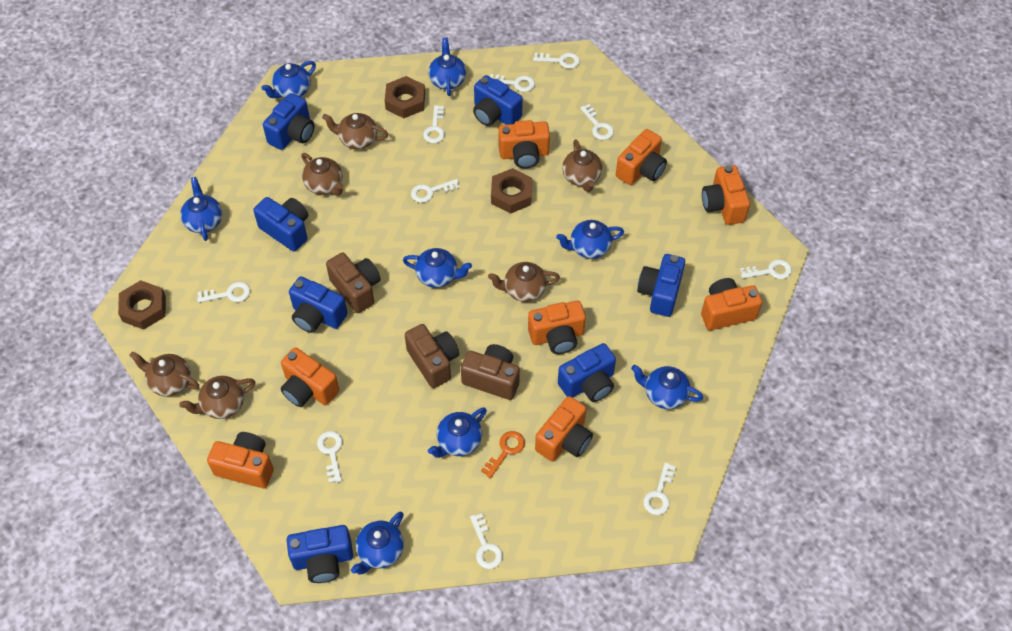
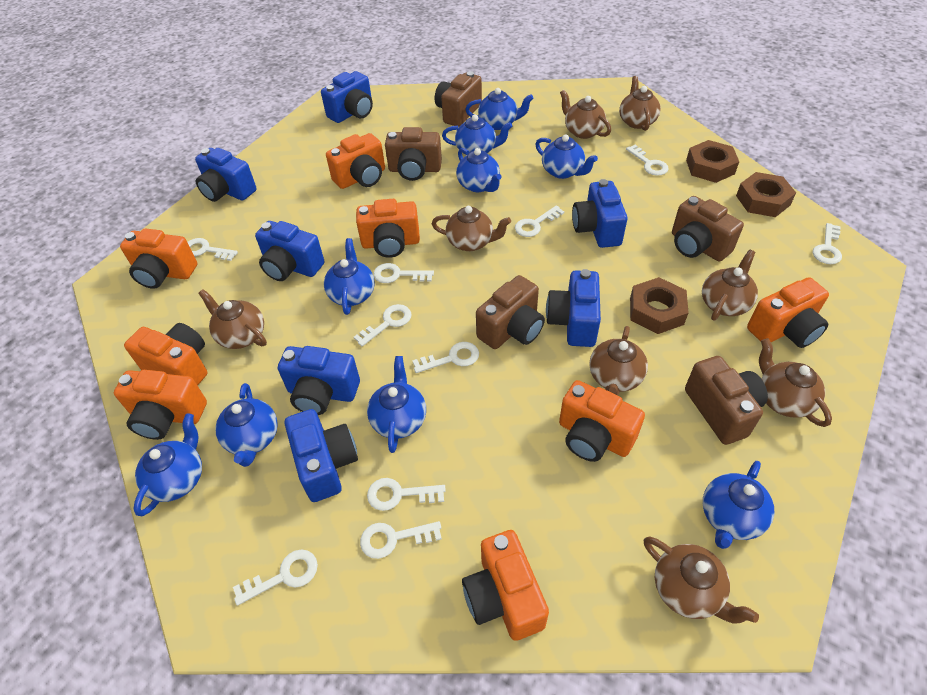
blue teapot: 8 -> 9
brown camera: 3 -> 5
brown teapot: 6 -> 8
orange key: 1 -> 0

